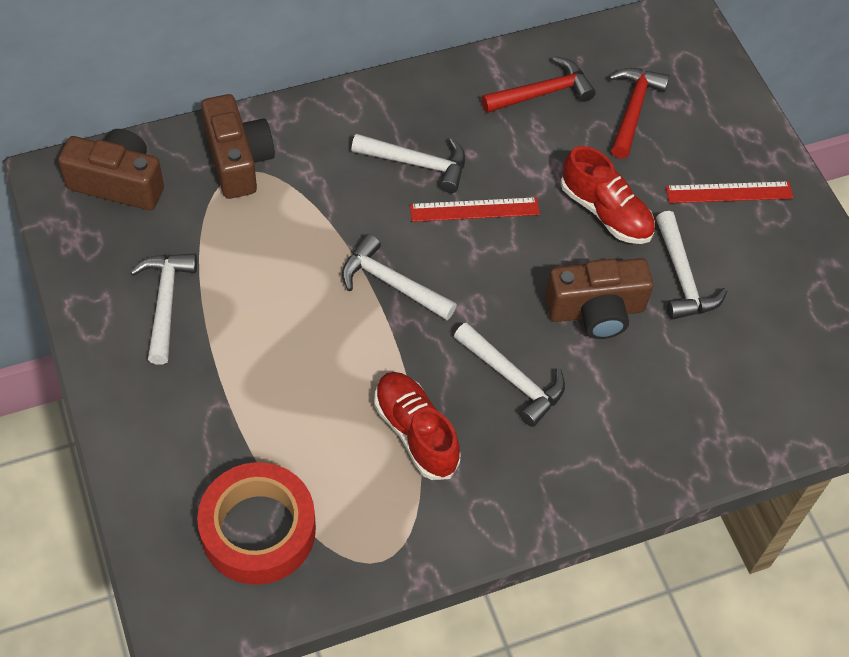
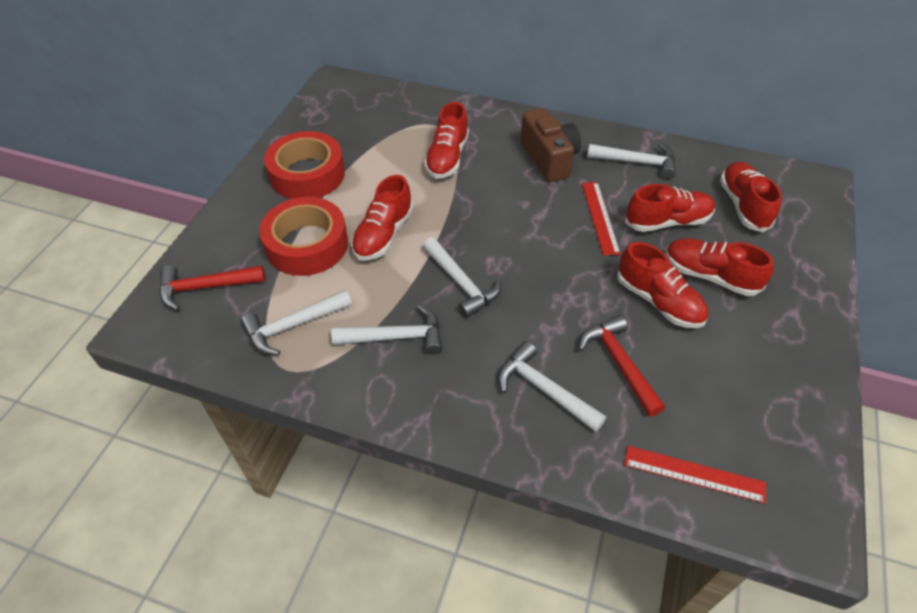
brown camera: 3 -> 1
red shoe: 2 -> 6
red tape: 1 -> 2

